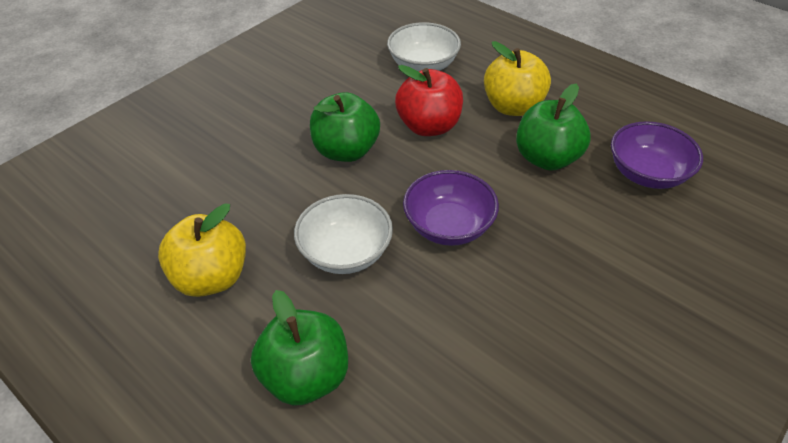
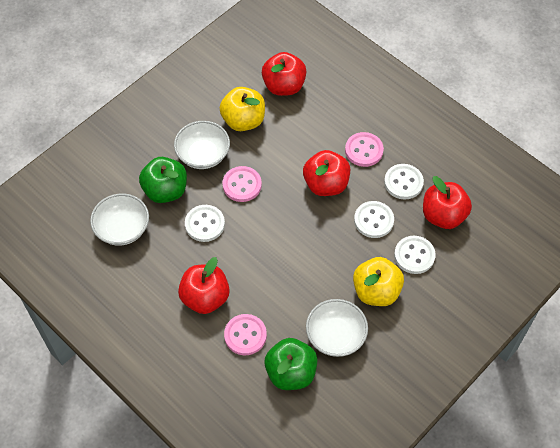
green apple: 3 -> 2
pink button: 0 -> 3
purple bowl: 2 -> 0
red apple: 1 -> 4
white bowl: 2 -> 3
white button: 0 -> 4

